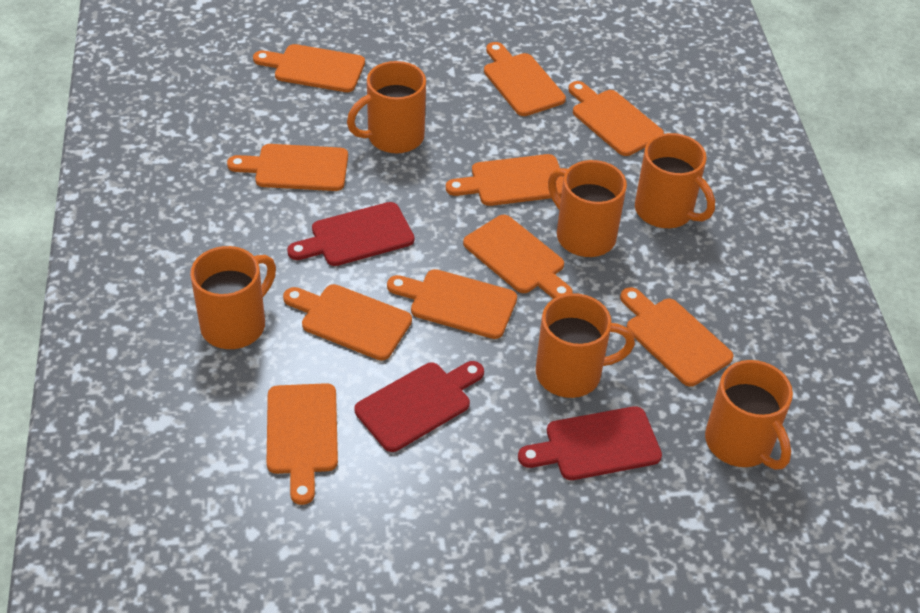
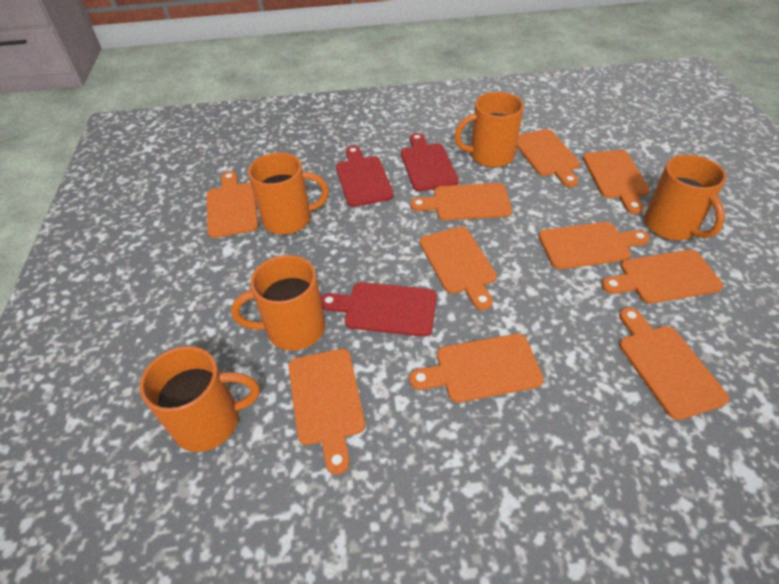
orange mug: 6 -> 5

